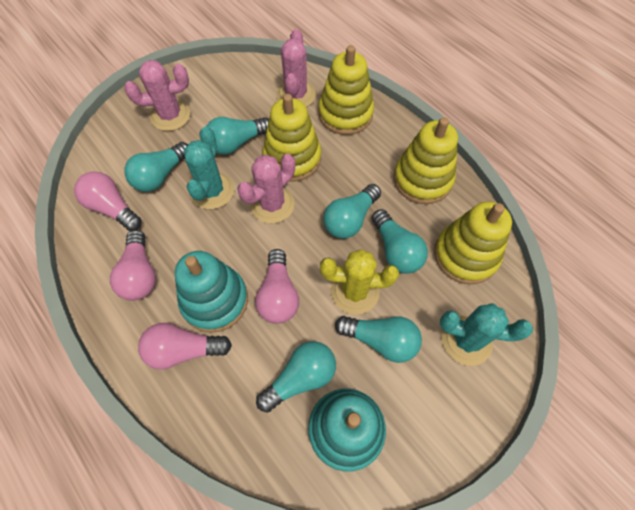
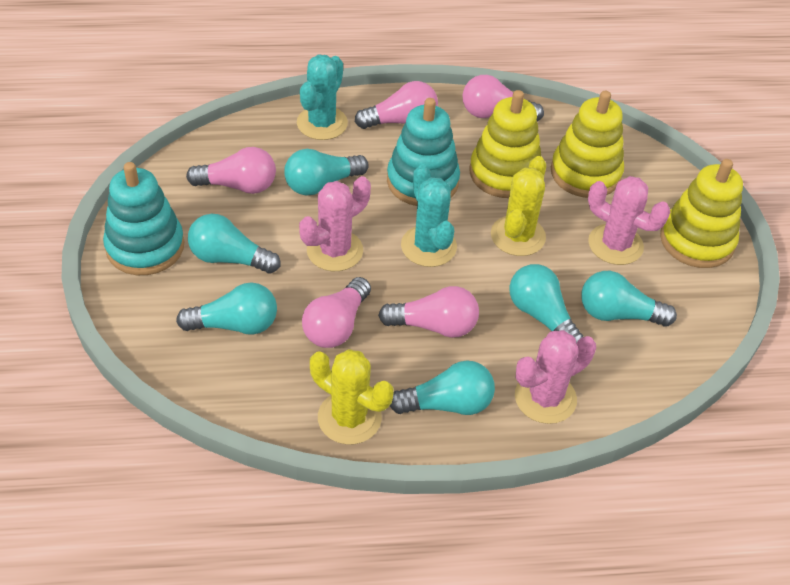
pink light bulb: 4 -> 5
yellow cactus: 1 -> 2
yellow stacking toy: 4 -> 3

